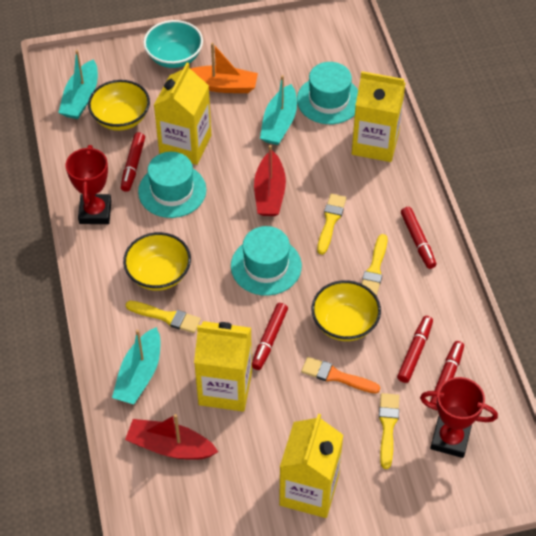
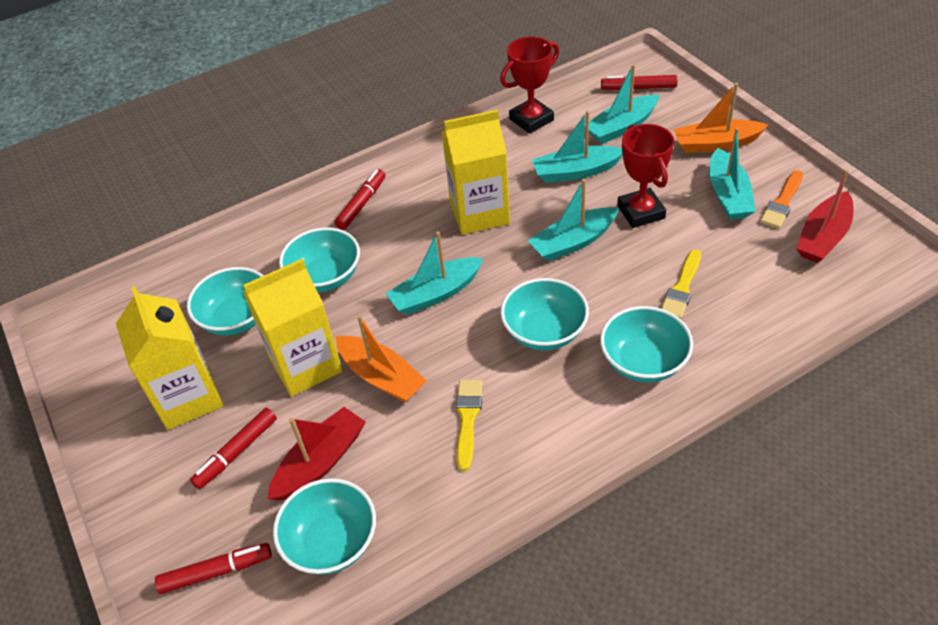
orange boat: 1 -> 2
red marker: 5 -> 4
turquoise boat: 3 -> 5
turquoise bowl: 1 -> 5
turquoise hat: 3 -> 0
yellow bowl: 3 -> 0
yellow brush: 4 -> 2
yellow carton: 4 -> 3

